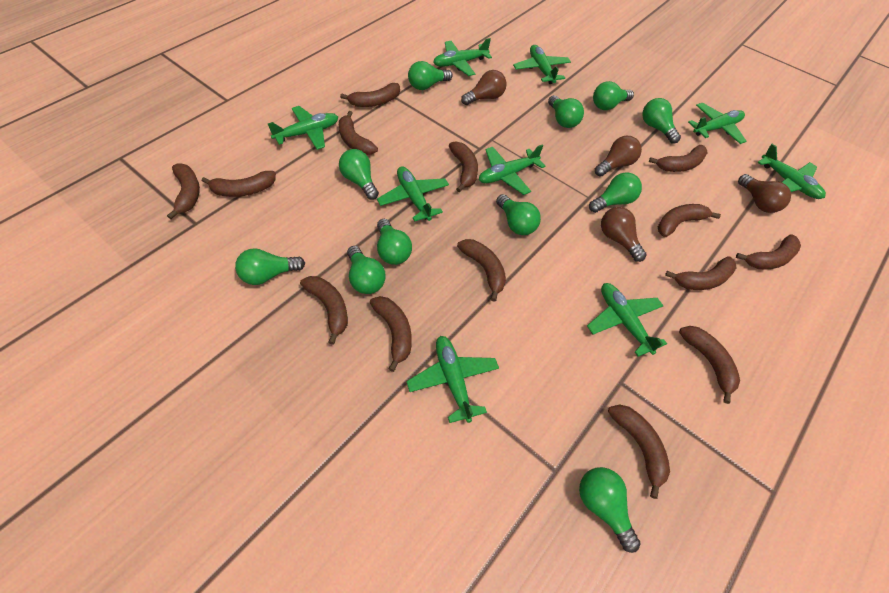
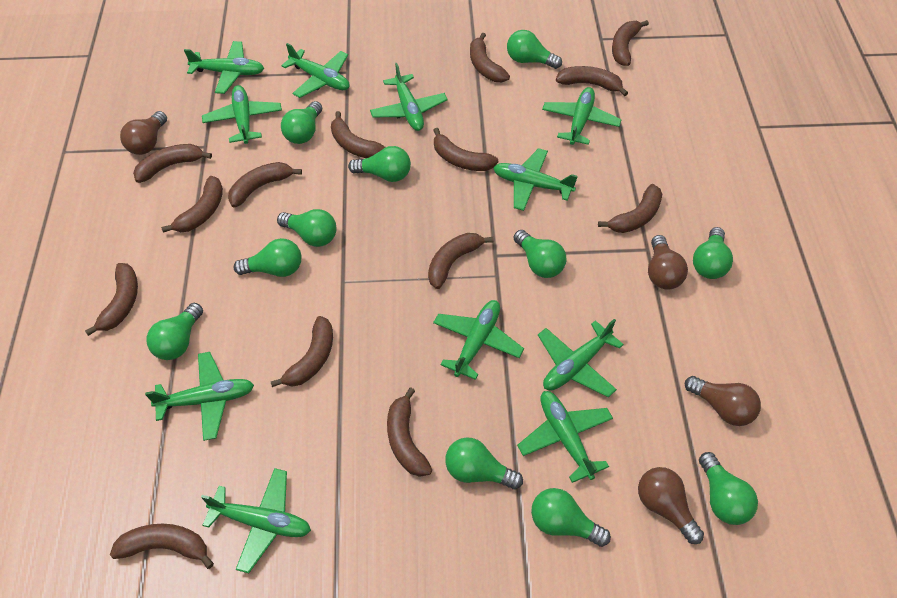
green plane: 9 -> 11

